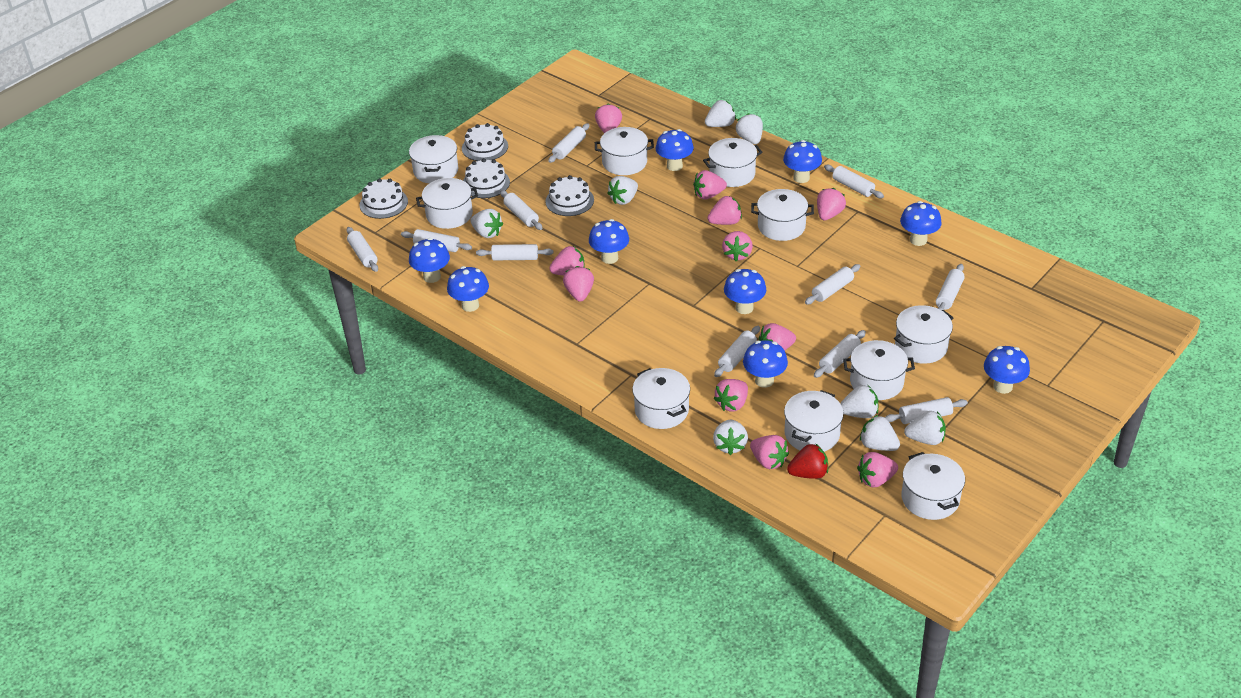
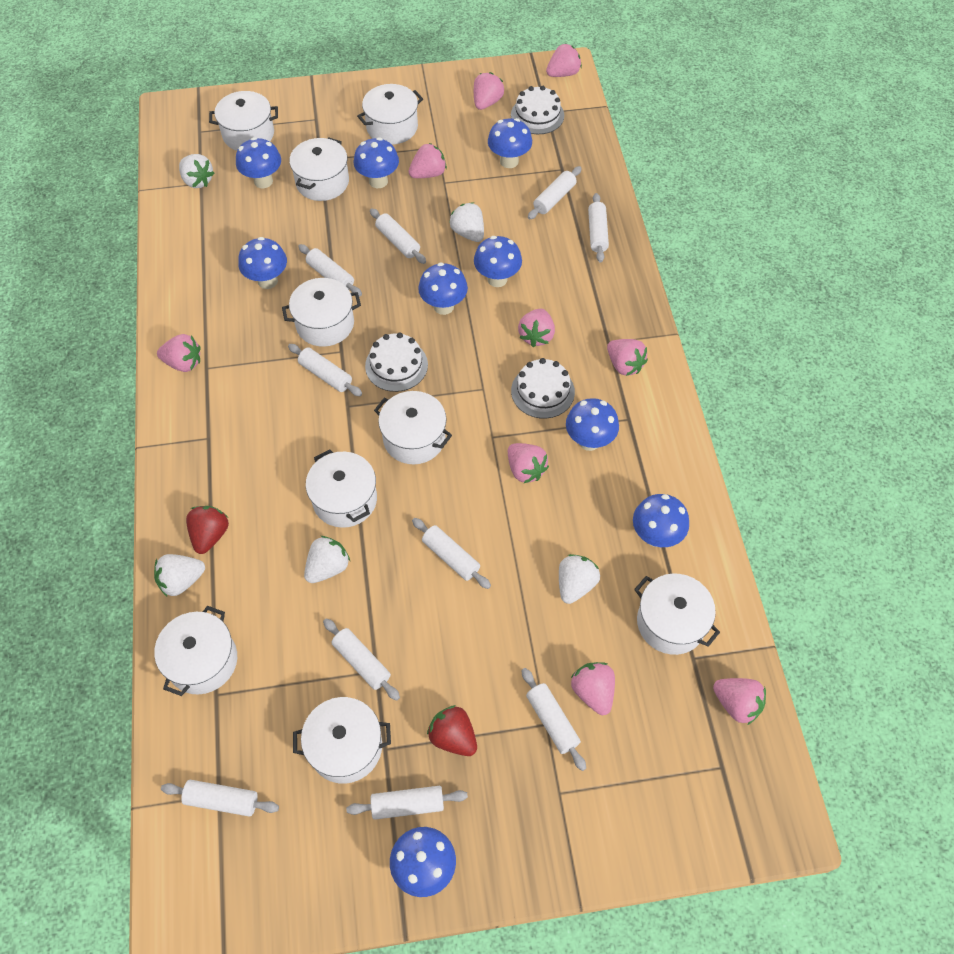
pink strawberry: 11 -> 9
red strawberry: 1 -> 2
white cake: 4 -> 3
white pot: 10 -> 9
white rolling pin: 11 -> 10
white strawberry: 8 -> 5

